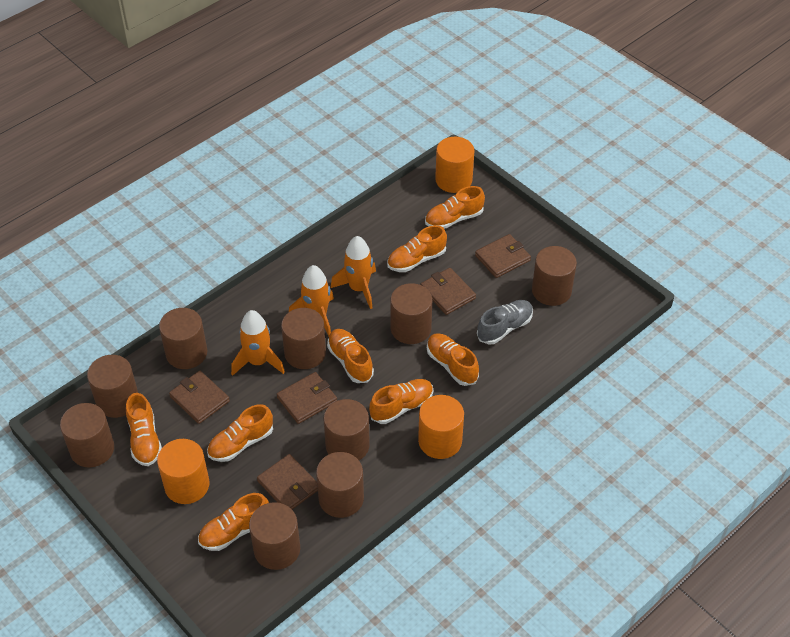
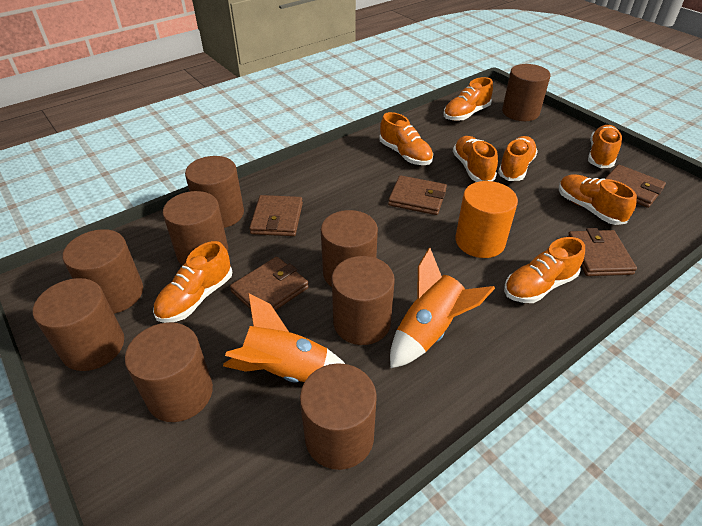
grey shoe: 1 -> 0
orange cylinder: 3 -> 1
orange rocket: 3 -> 2

